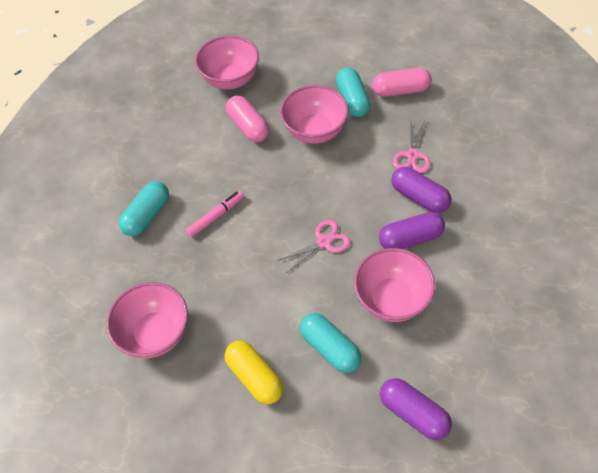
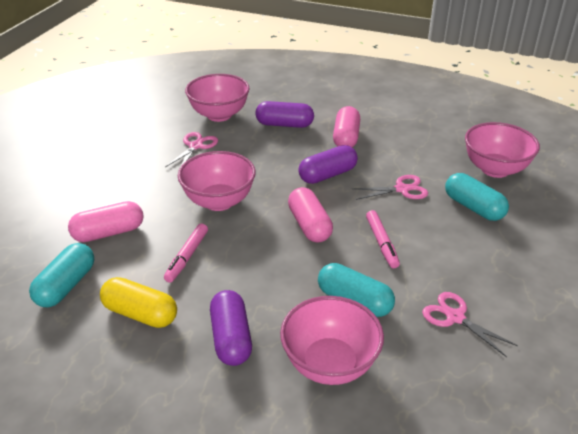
pink capsule: 2 -> 3
pink marker: 1 -> 2
pink scissors: 2 -> 3

